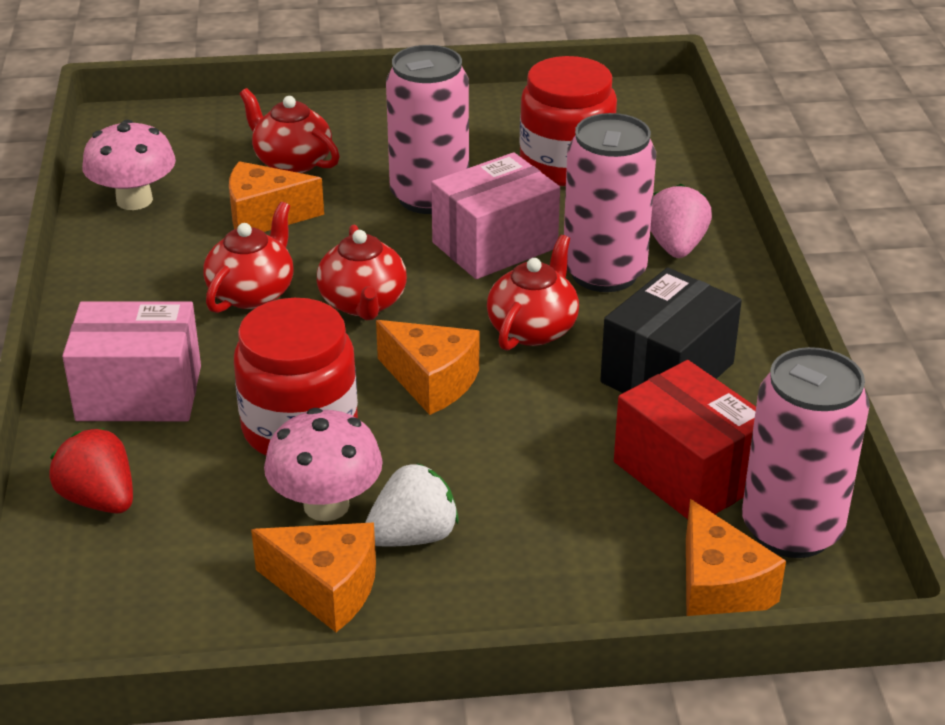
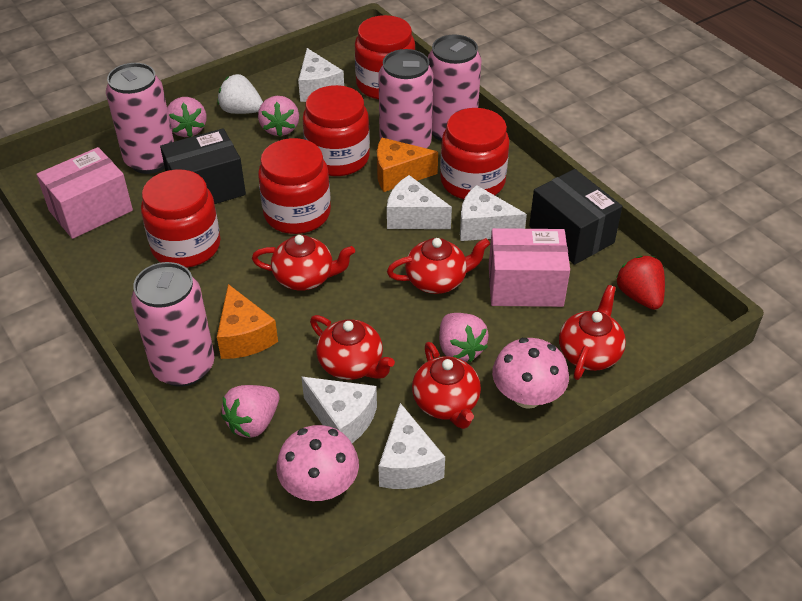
black box: 1 -> 2
orange cheese: 4 -> 2
pink can: 3 -> 4
pink strawberry: 1 -> 4
red box: 1 -> 0
red jar: 2 -> 5
red teapot: 4 -> 5
white cheese: 0 -> 5

